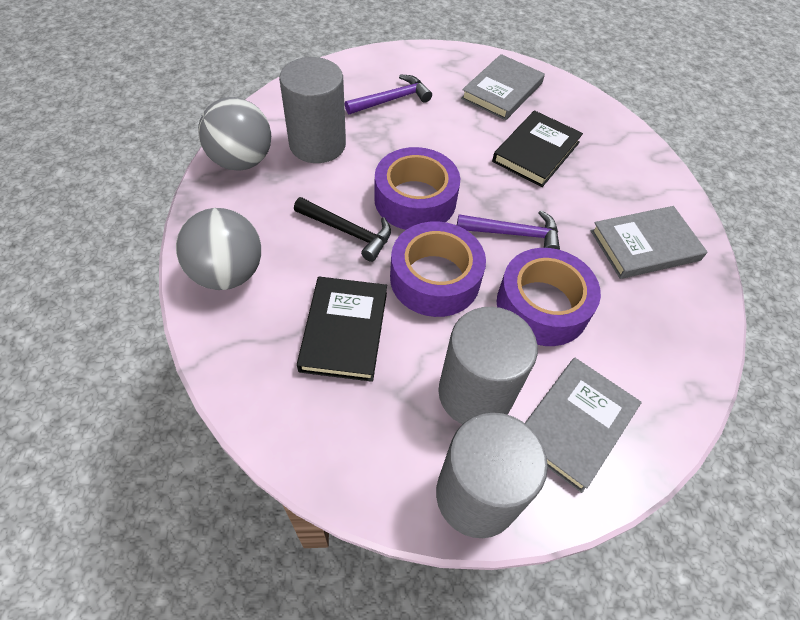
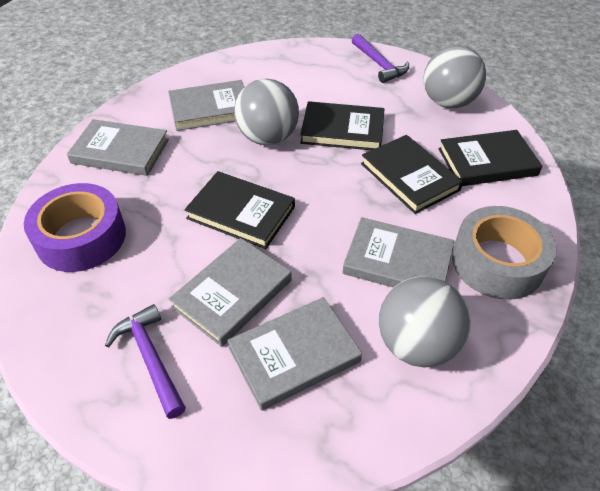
black book: 2 -> 4
black hammer: 1 -> 0
grey ball: 2 -> 3
grey book: 3 -> 5
grey cylinder: 3 -> 0
grey tape: 0 -> 1
purple tape: 3 -> 1

